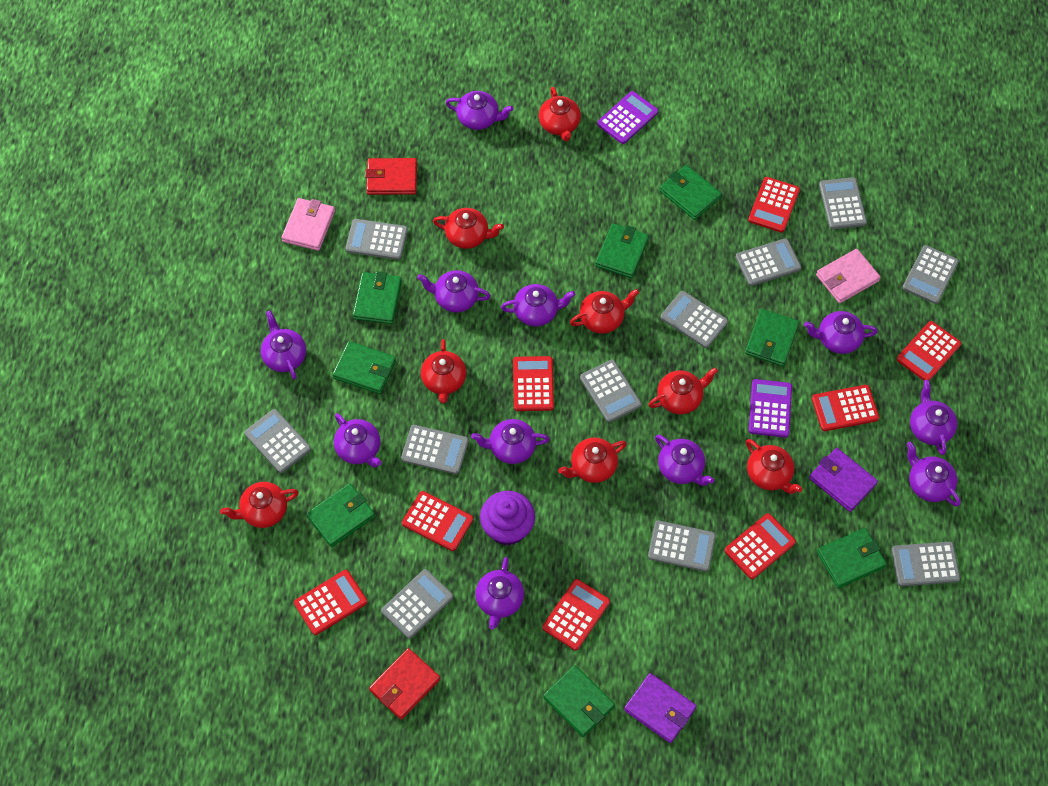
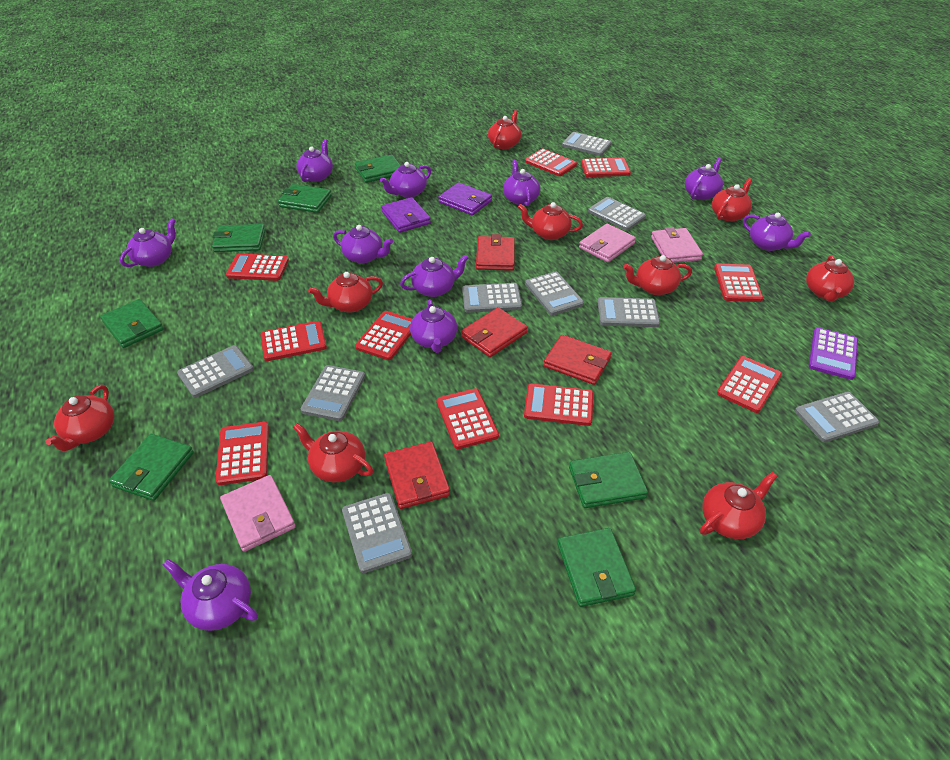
green wallet: 8 -> 7
grey calculator: 11 -> 9
pink wallet: 2 -> 3
purple calculator: 2 -> 1
purple cupcake: 1 -> 0
purple teapot: 11 -> 10
red calculator: 8 -> 10
red teapot: 8 -> 9
red wallet: 2 -> 4

